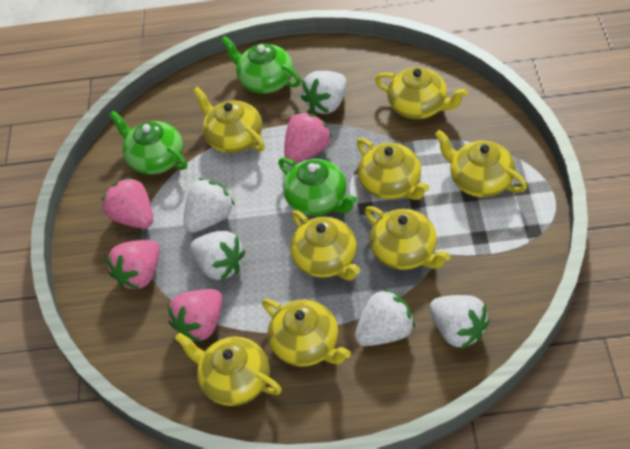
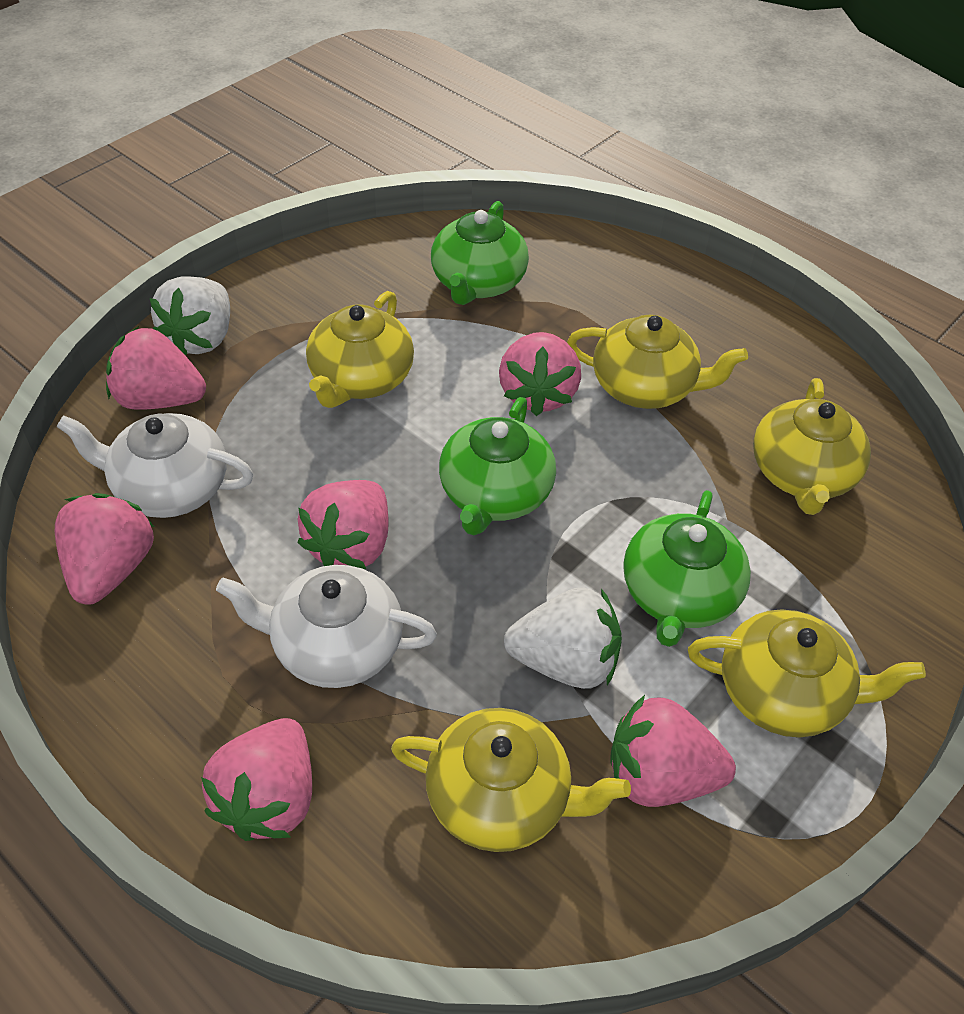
pink strawberry: 4 -> 6
white strawberry: 5 -> 2
white teapot: 0 -> 2
yellow teapot: 8 -> 5

